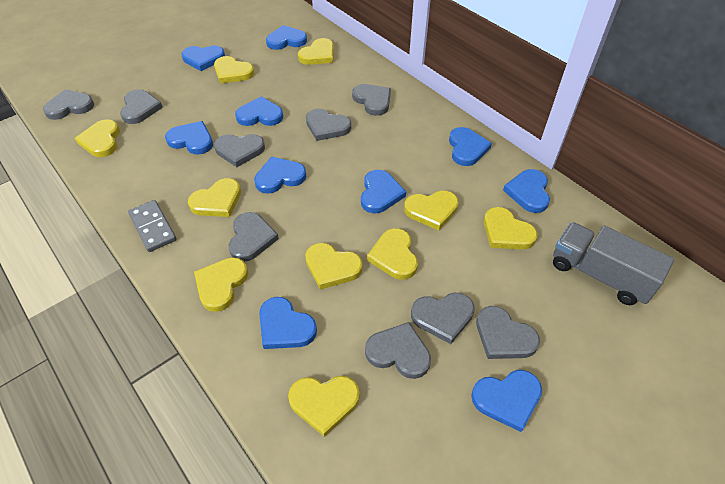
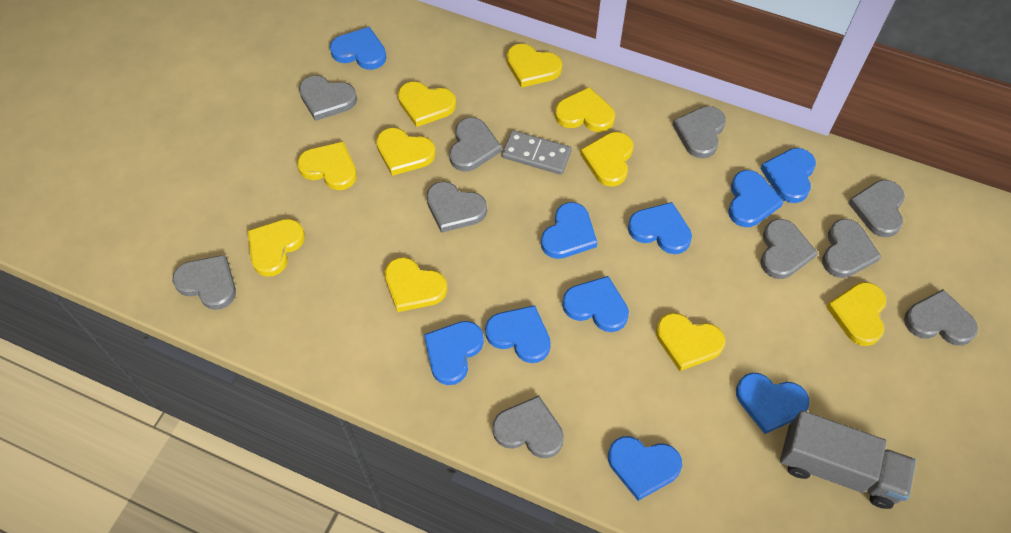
grey heart: 9 -> 10

